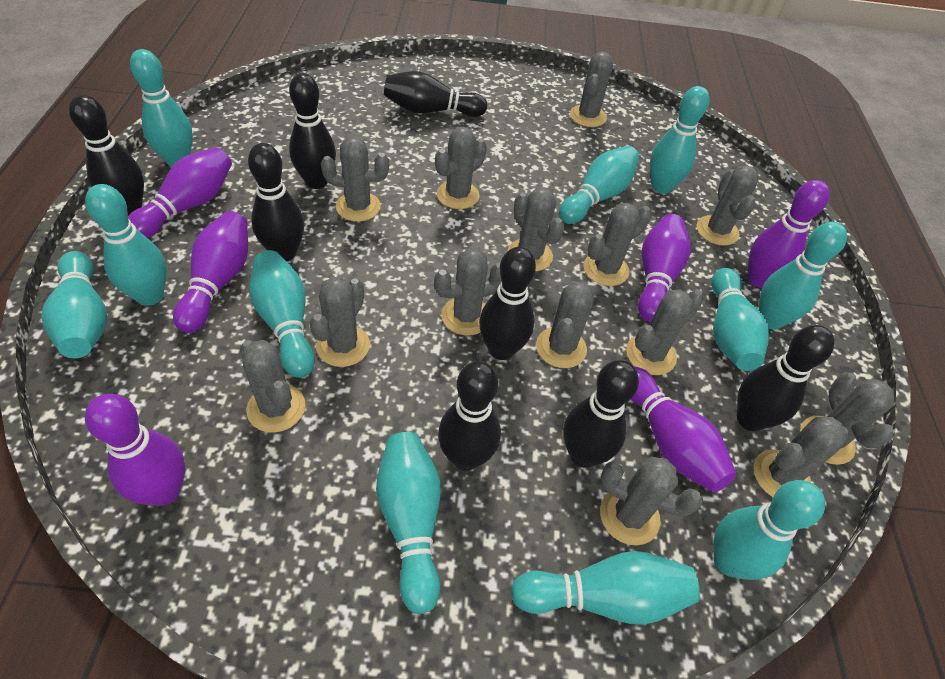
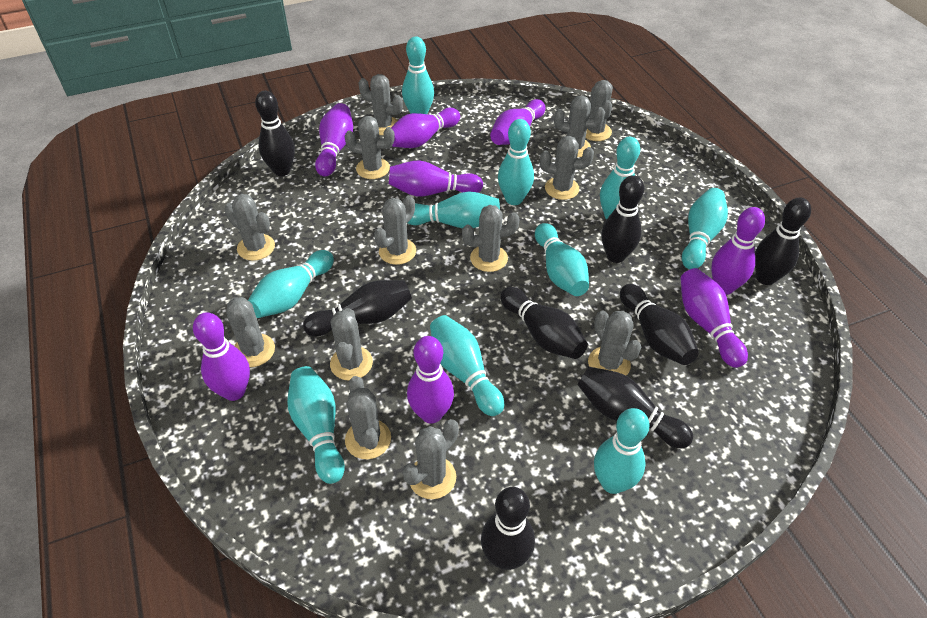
grey cactus: 14 -> 13
purple bowling pin: 6 -> 8
turquoise bowling pin: 11 -> 10

